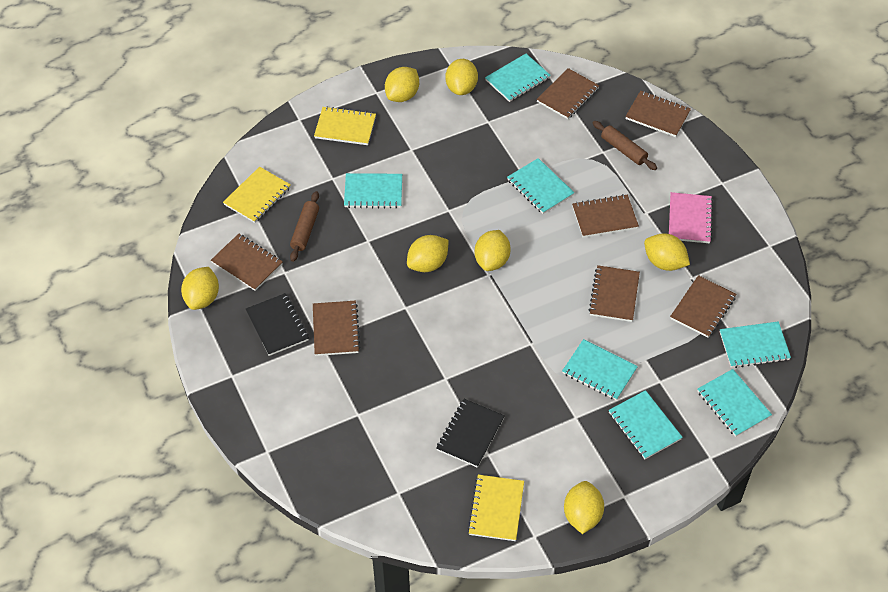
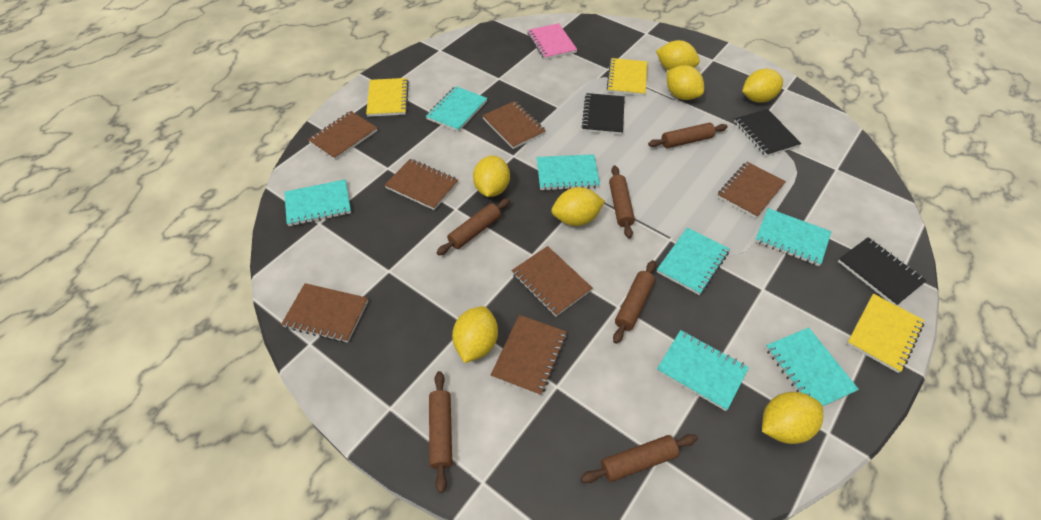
black notebook: 2 -> 3
brown rolling pin: 2 -> 6

